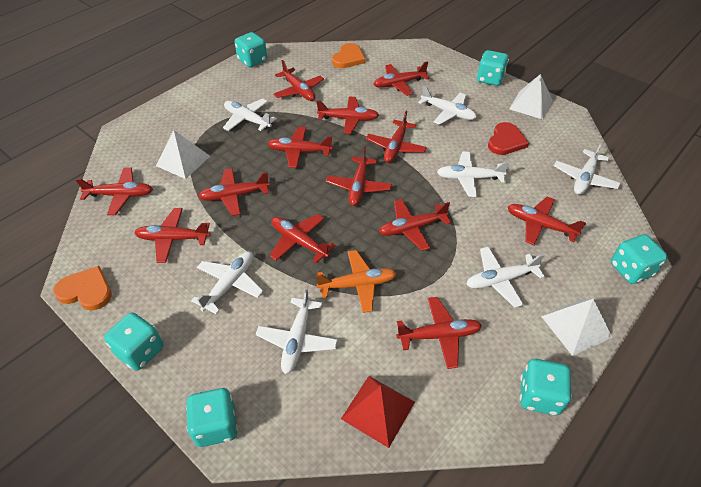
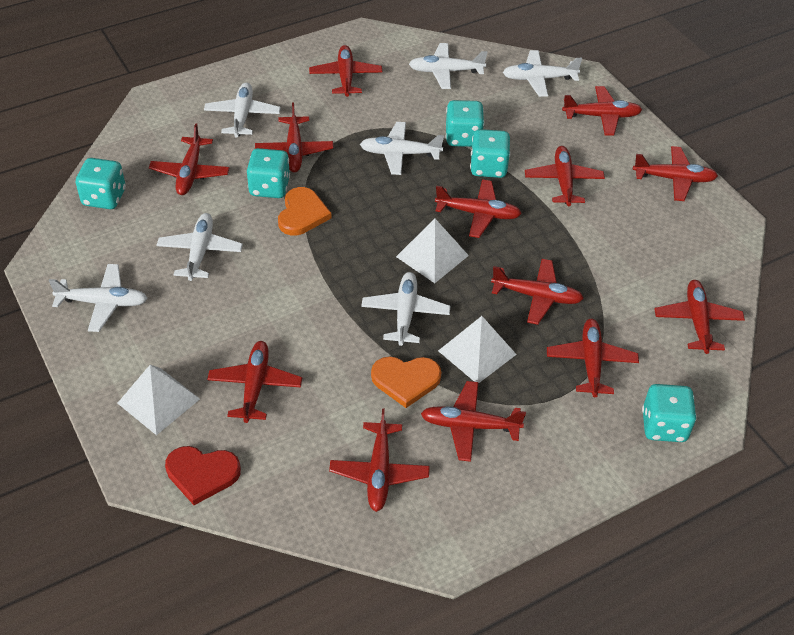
orange plane: 1 -> 0
red pyramid: 1 -> 0
turquoise dice: 6 -> 5

